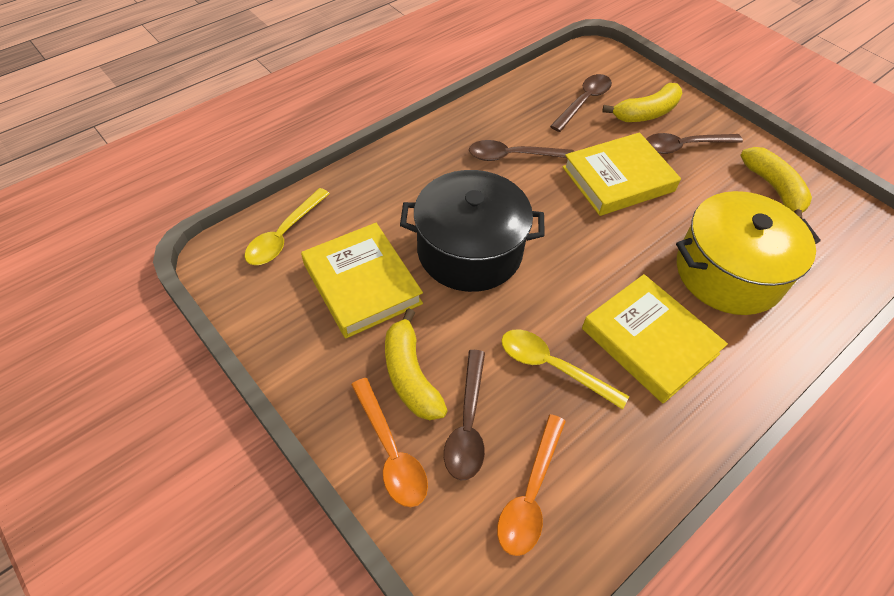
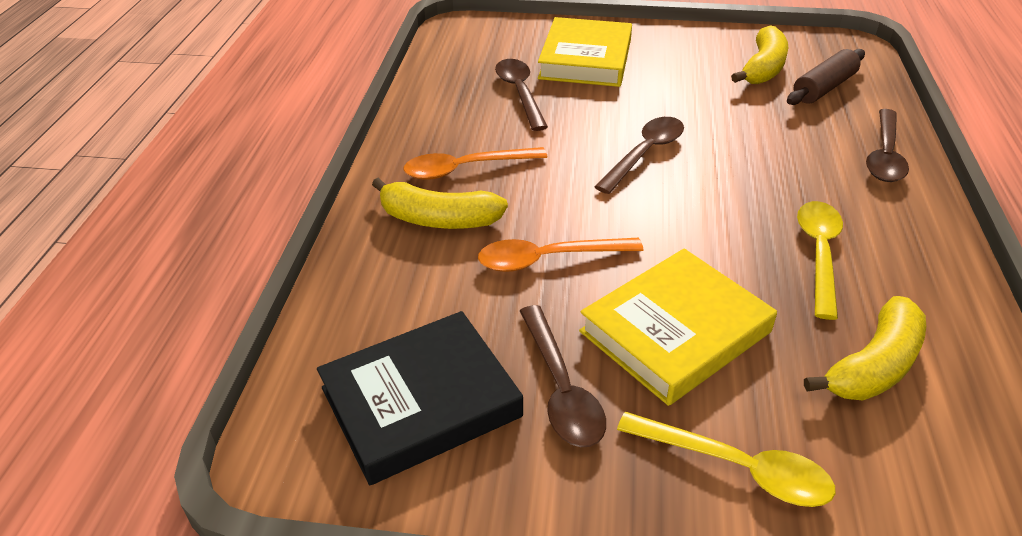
black book: 0 -> 1
black pot: 1 -> 0
brown rolling pin: 0 -> 1
yellow book: 3 -> 2
yellow pot: 1 -> 0

